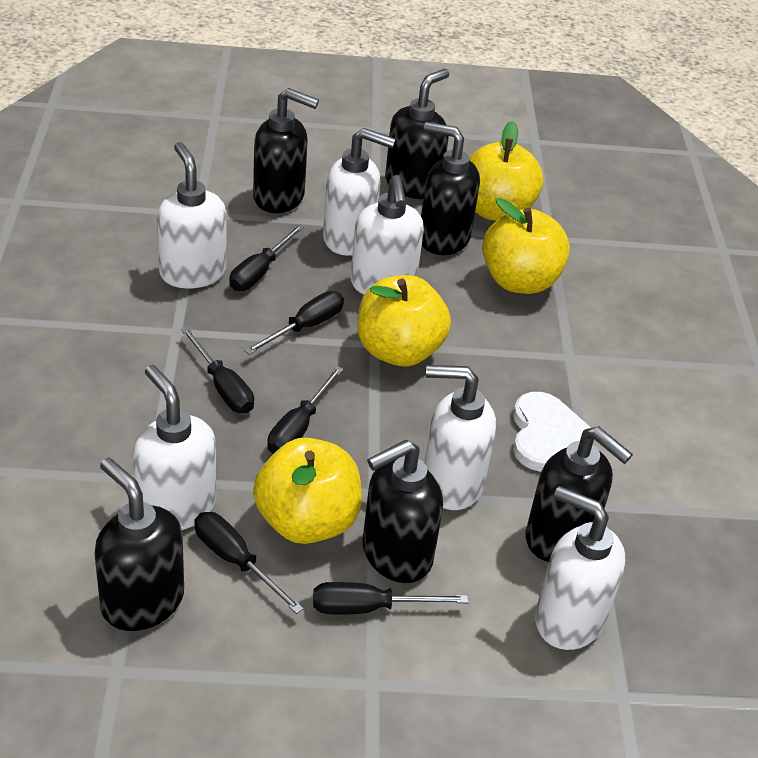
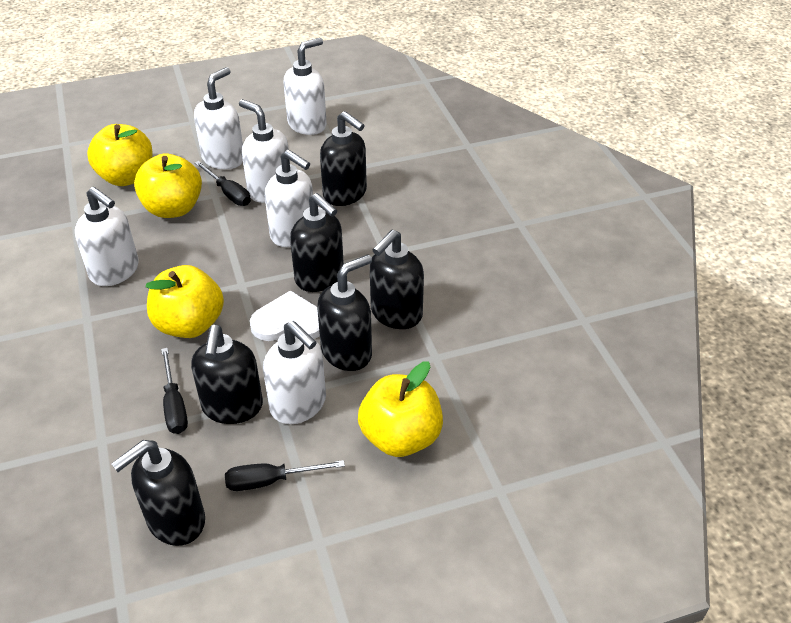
black screwdriver: 6 -> 3

